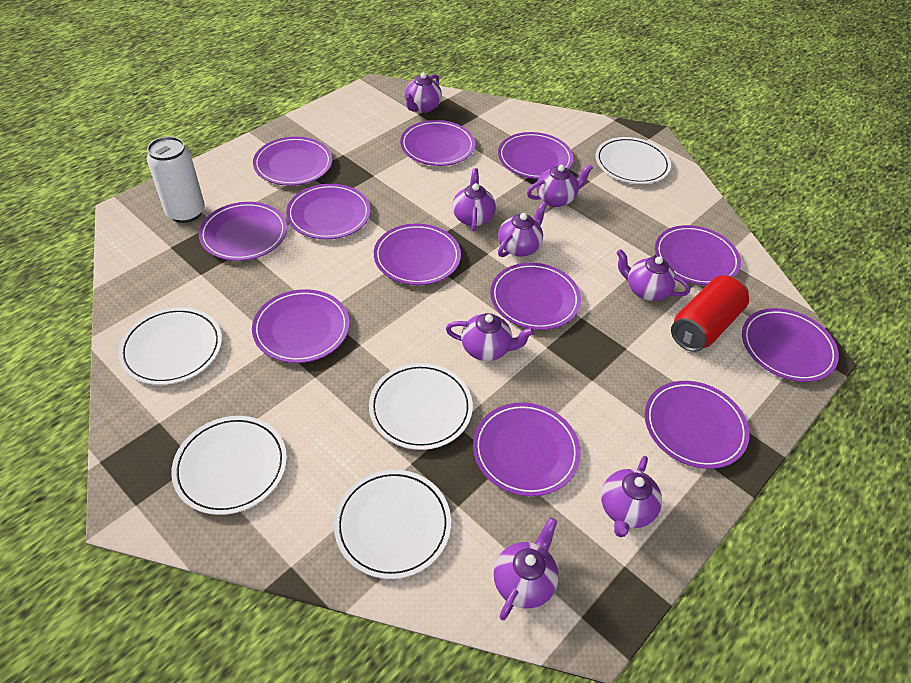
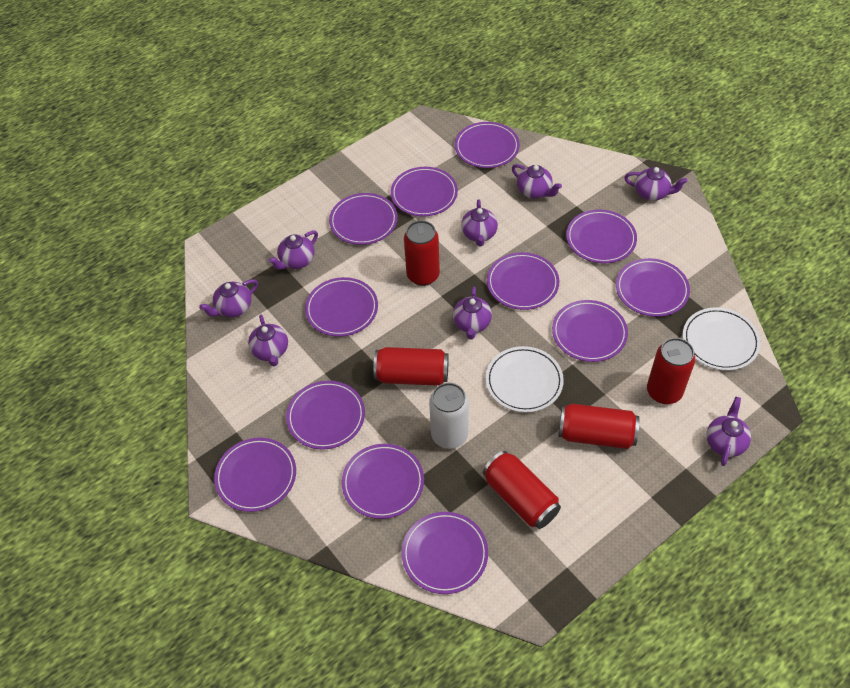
red can: 1 -> 5
white plate: 5 -> 2

